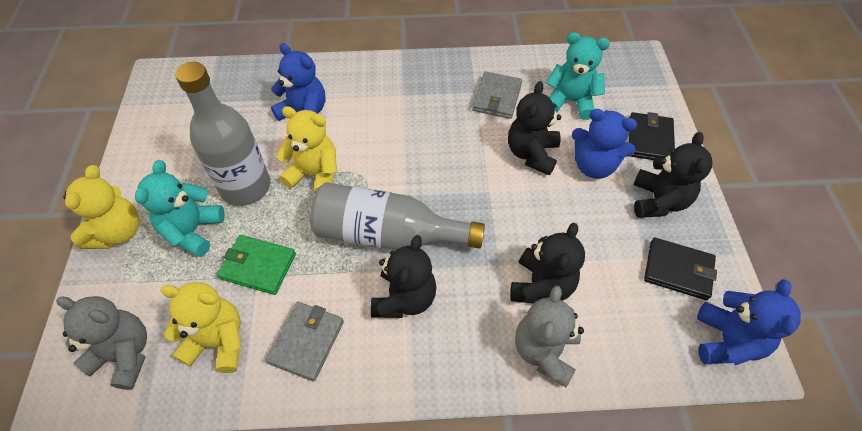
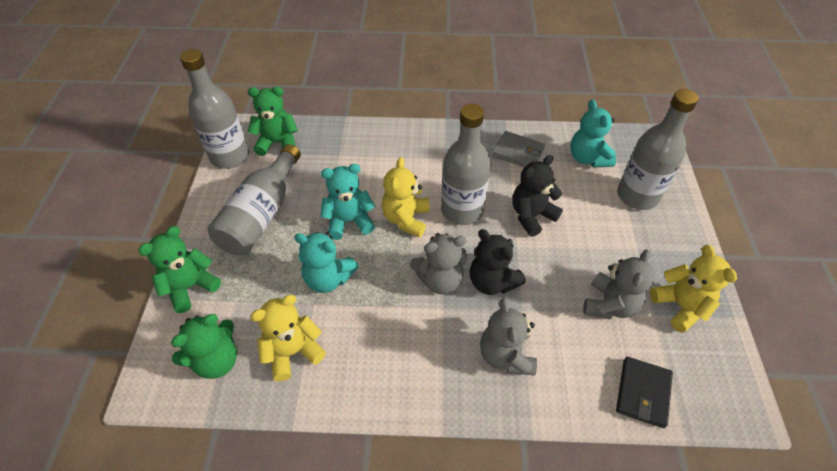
black teddy bear: 4 -> 2
black wallet: 2 -> 1
blue teddy bear: 3 -> 0
green teddy bear: 0 -> 3
green wallet: 1 -> 0
grey bottle: 2 -> 4
grey teddy bear: 2 -> 3
grey wallet: 2 -> 1
turquoise teddy bear: 2 -> 3

